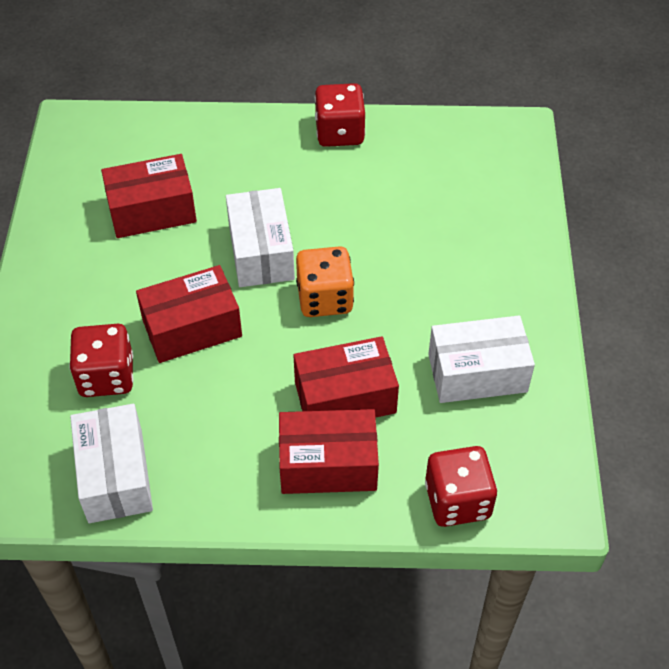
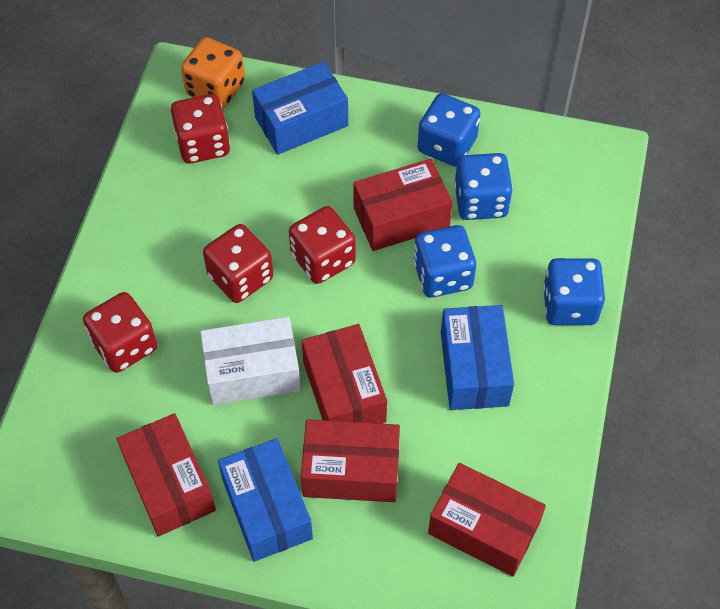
blue box: 0 -> 3
blue dice: 0 -> 4
red box: 4 -> 5
red dice: 3 -> 4
white box: 3 -> 1

